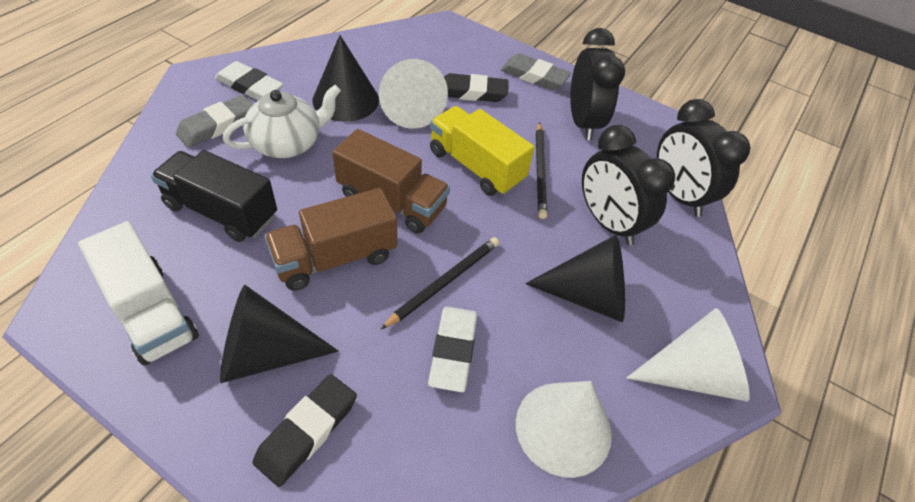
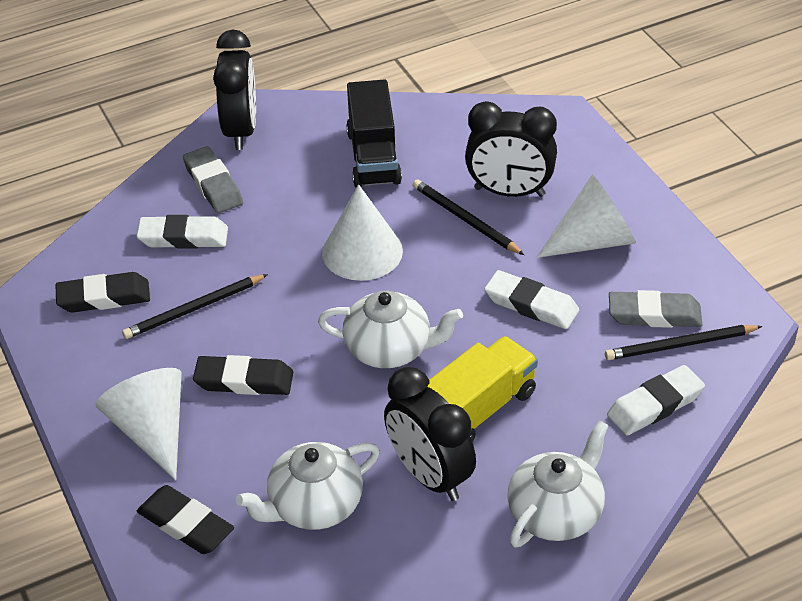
black cone: 3 -> 0
black eraser: 2 -> 3
black pencil: 2 -> 3
brown truck: 2 -> 0
white eraser: 2 -> 3
white teapot: 1 -> 3
white truck: 1 -> 0

